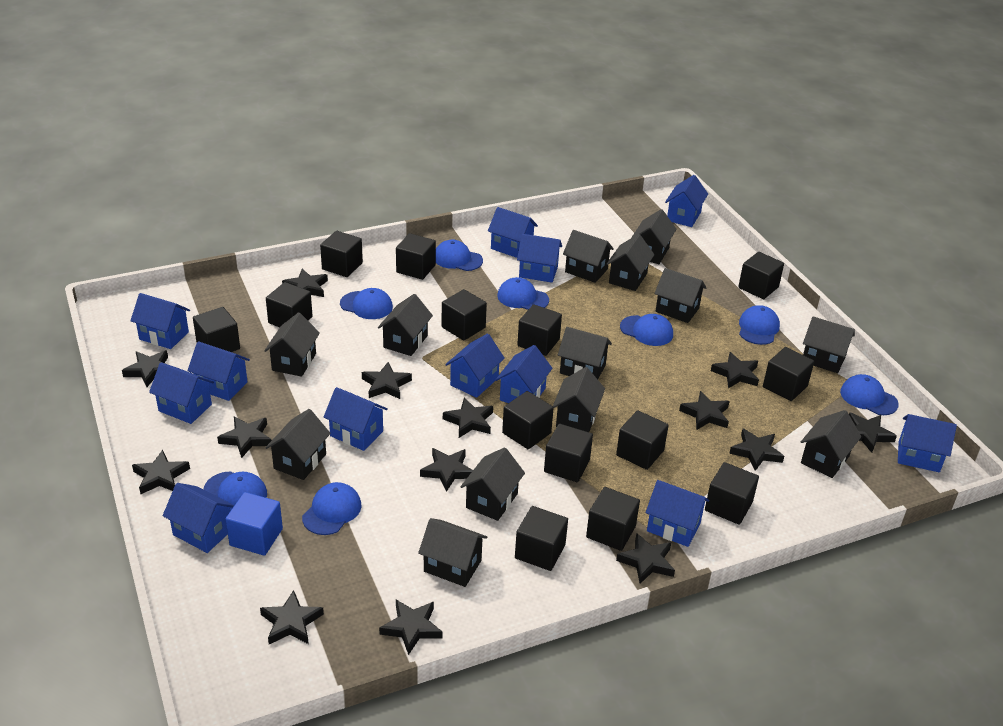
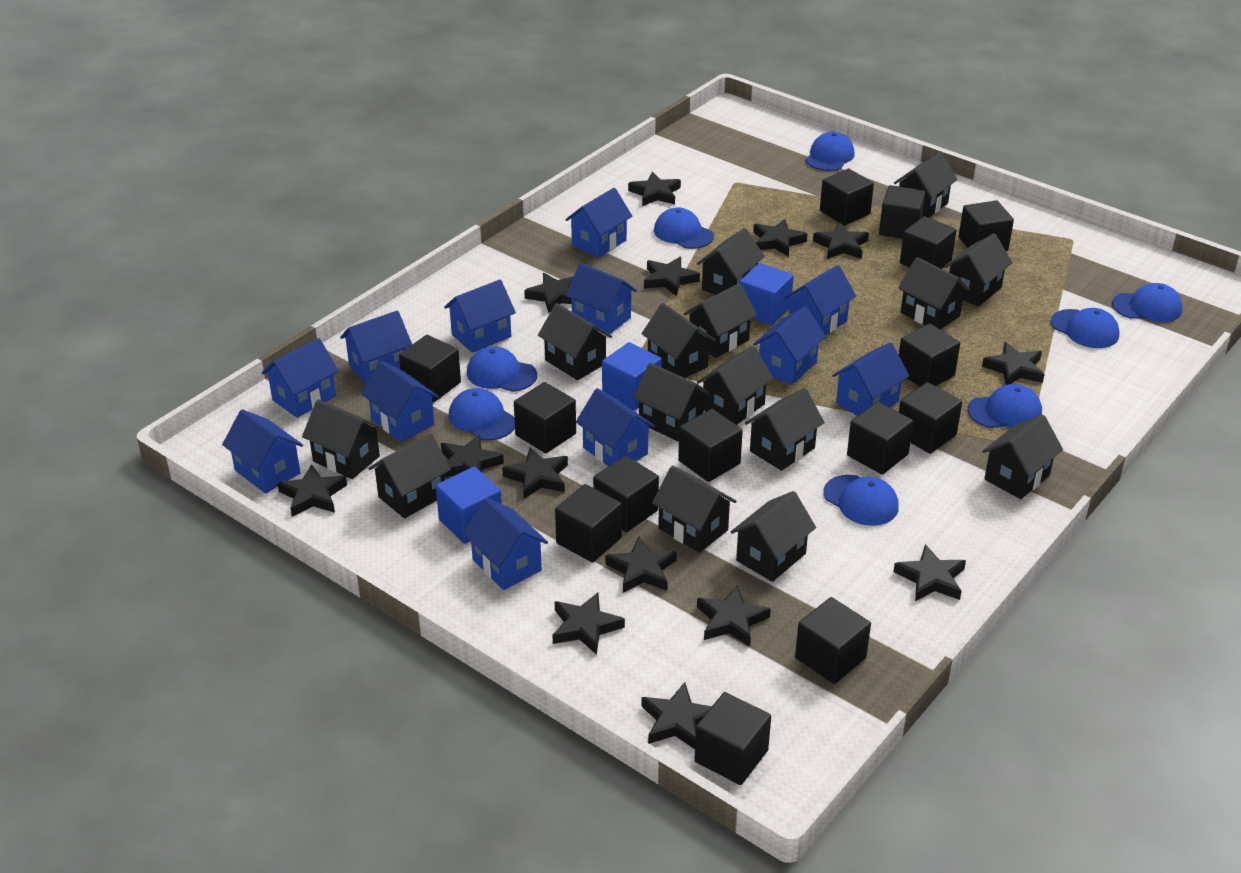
black house: 13 -> 15
blue cube: 1 -> 3

